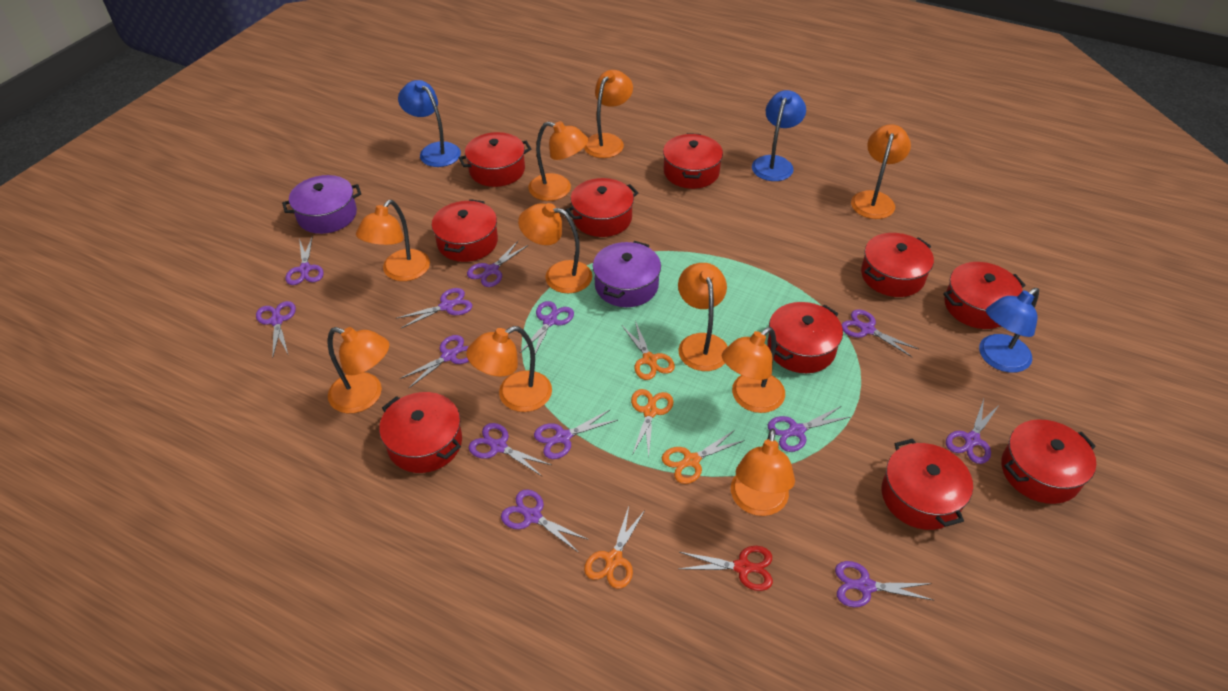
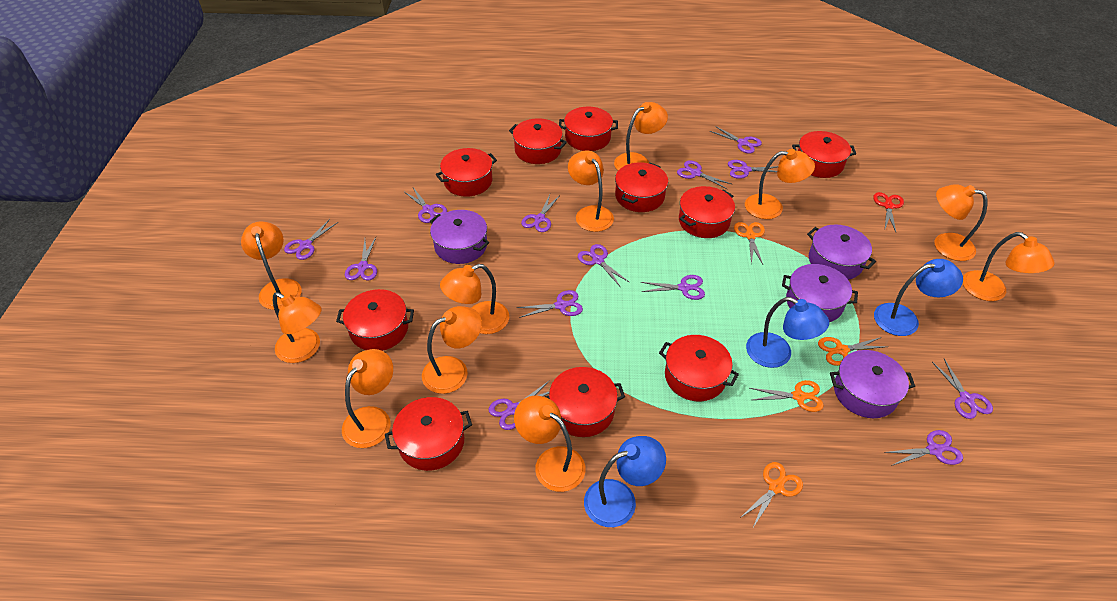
orange lamp: 10 -> 11
purple pot: 2 -> 4

